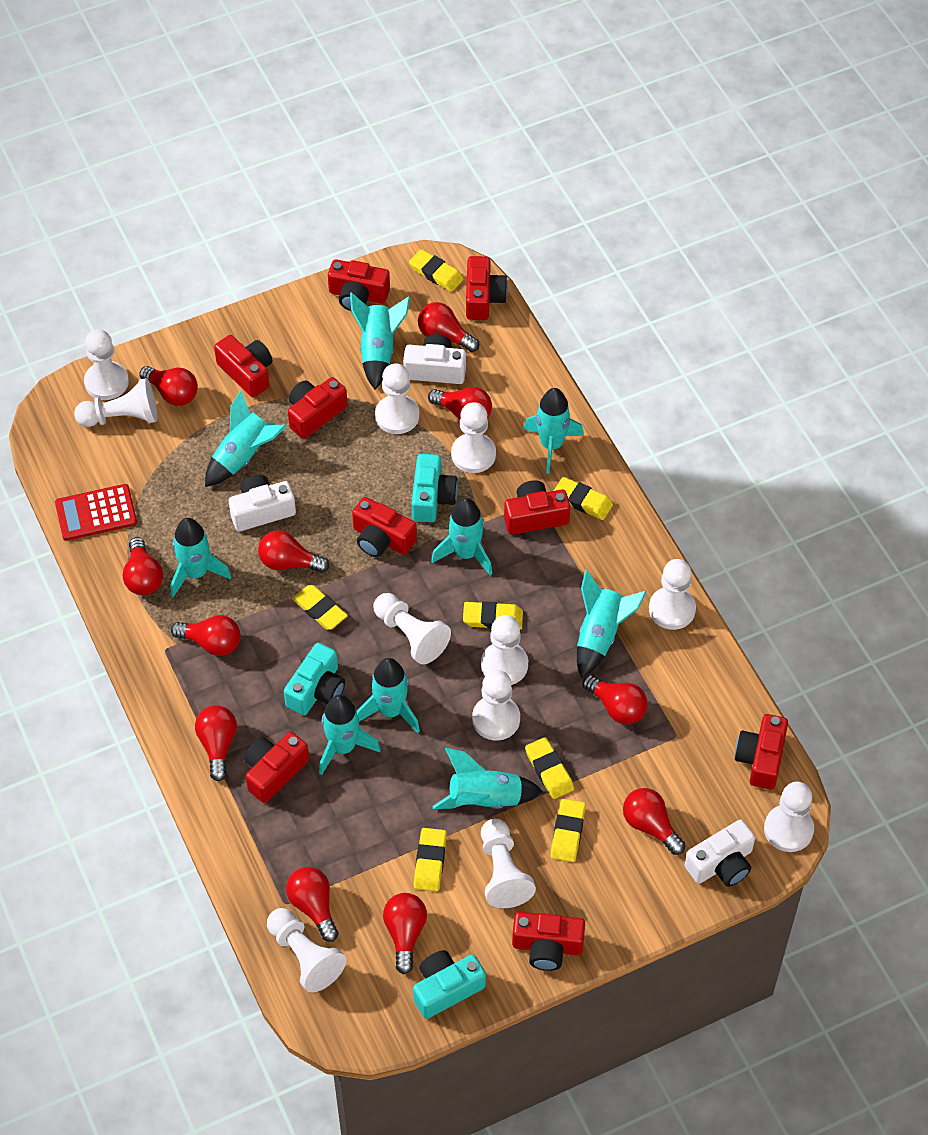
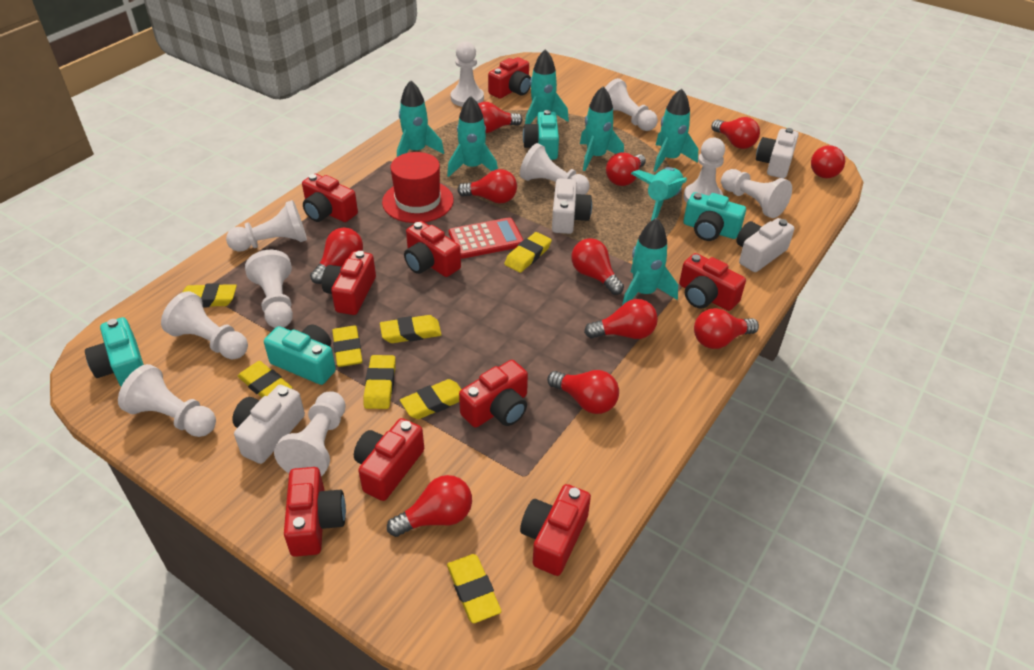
red hat: 0 -> 1
turquoise camera: 3 -> 4
turquoise rocket: 9 -> 7
white camera: 3 -> 4
white pawn: 11 -> 10
yellow eraser: 7 -> 8

